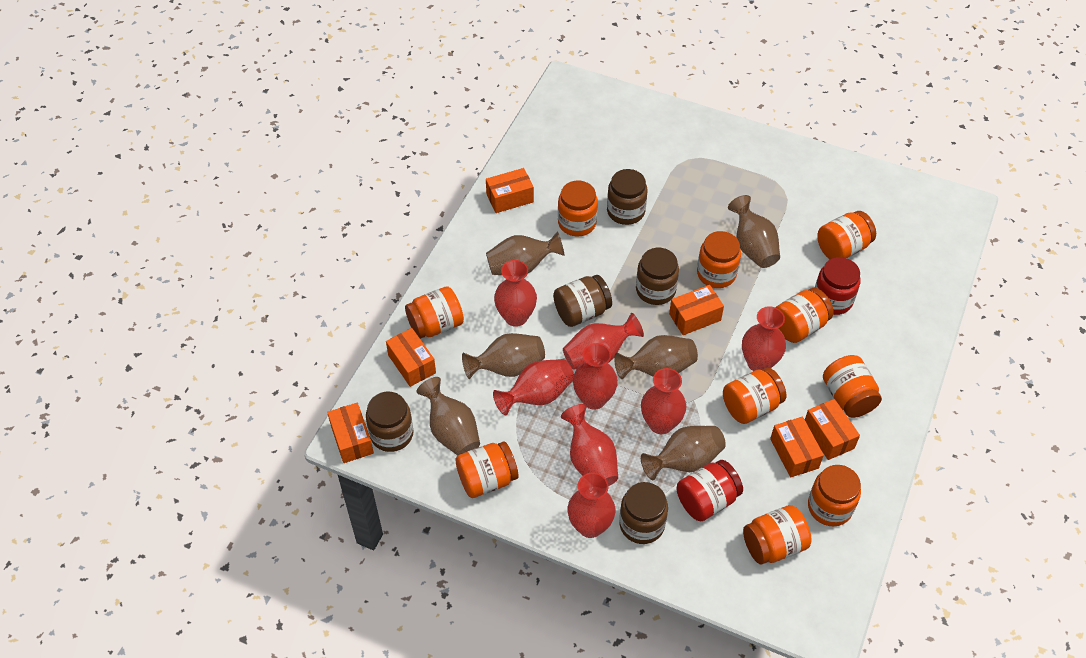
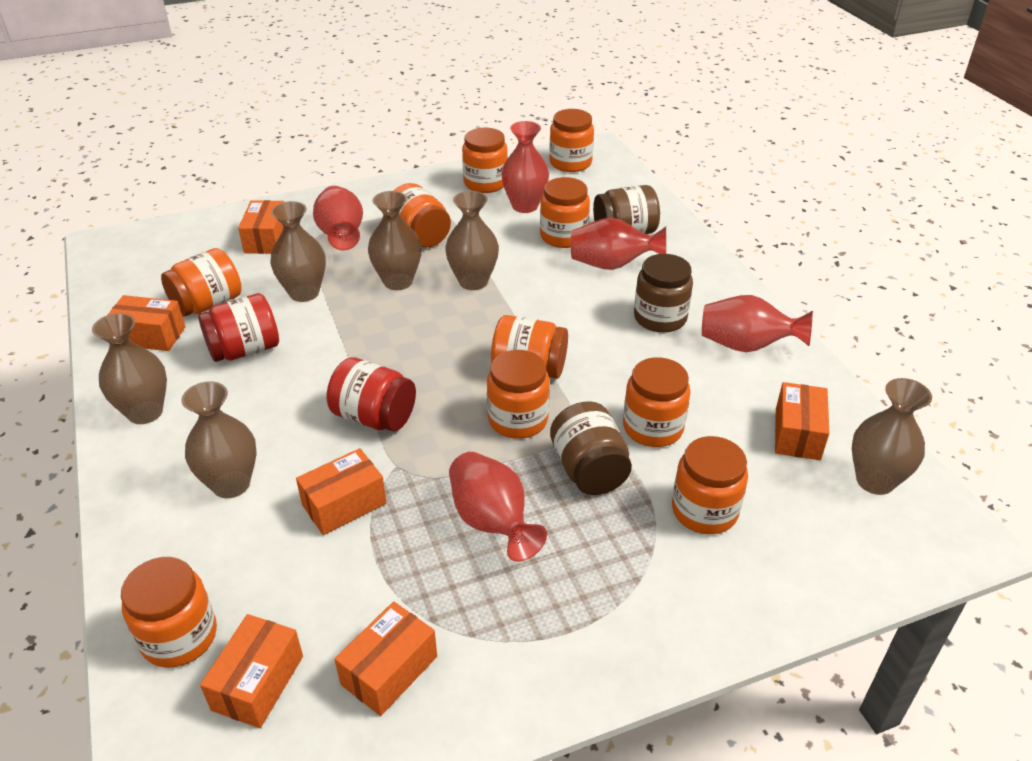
brown jar: 5 -> 3
red vase: 8 -> 5

